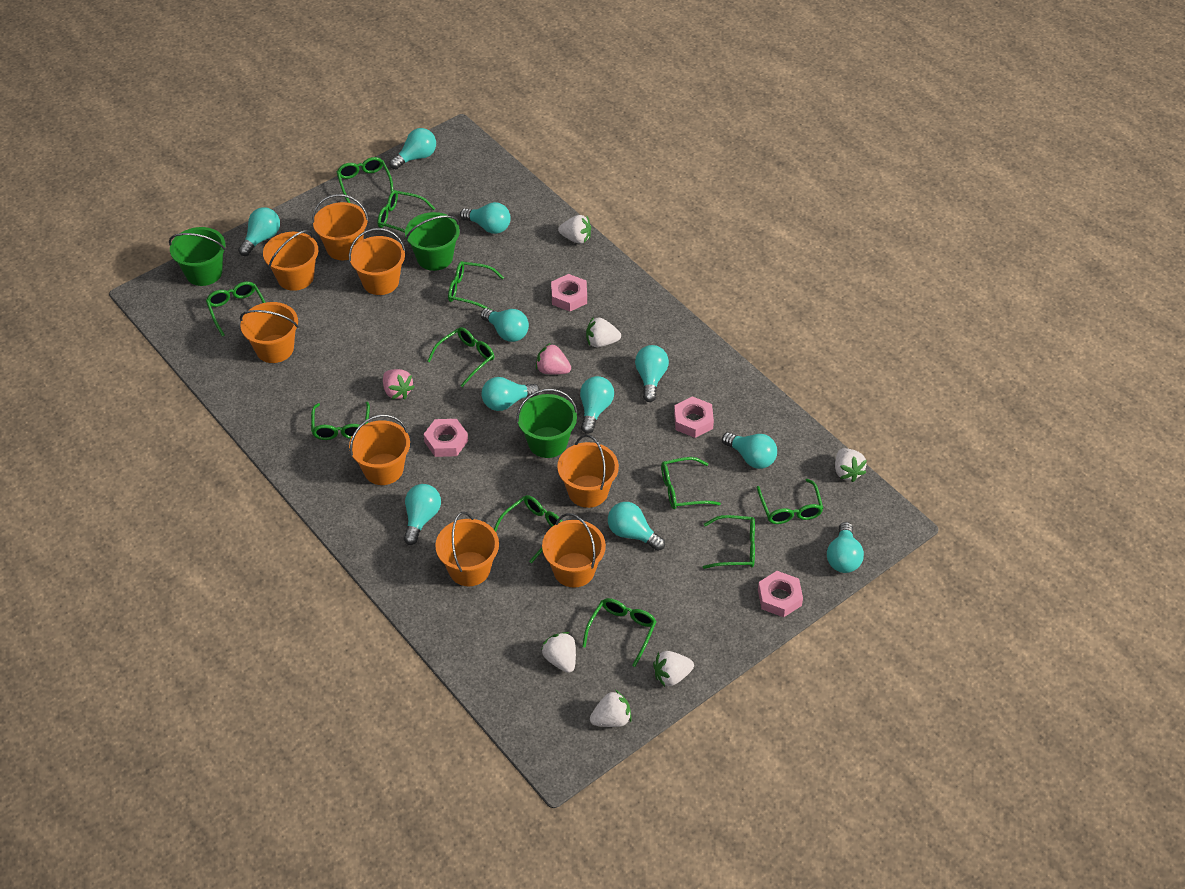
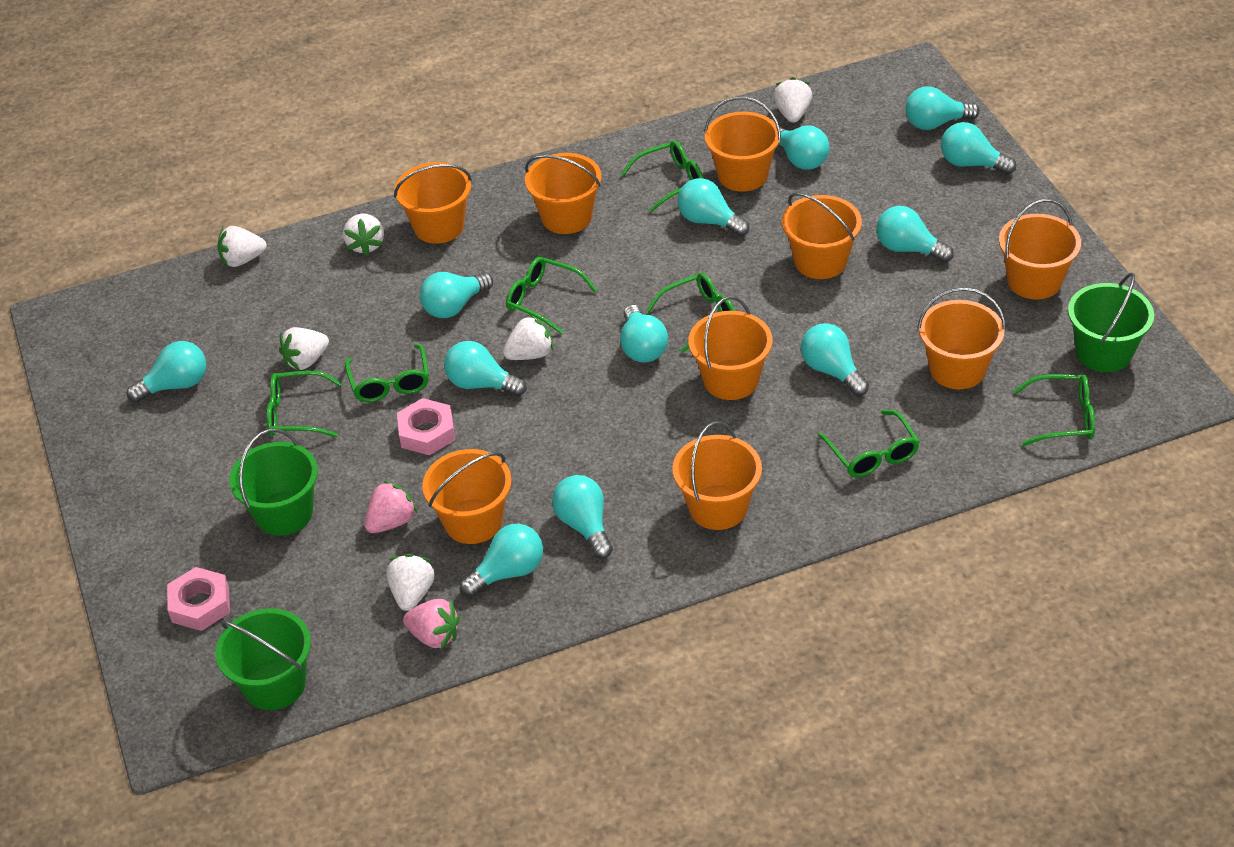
green glasses: 11 -> 7
orange bucket: 8 -> 9
pink nut: 4 -> 2
turquoise light bulb: 11 -> 12

